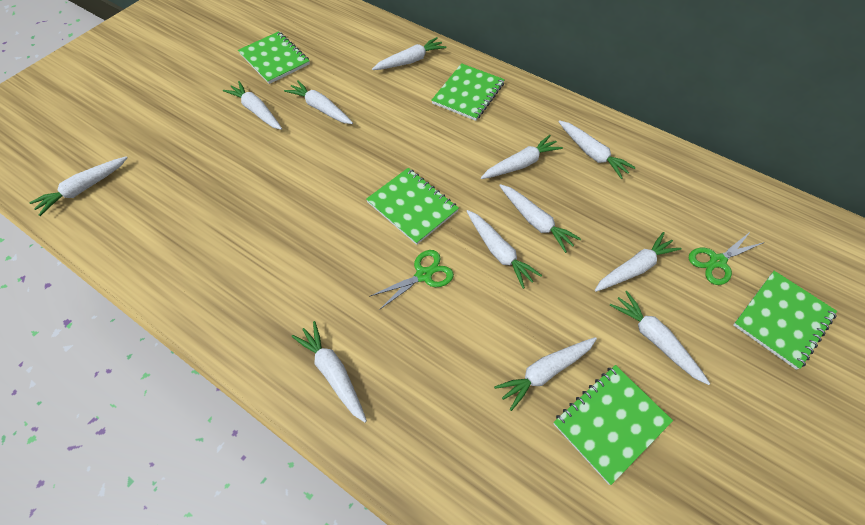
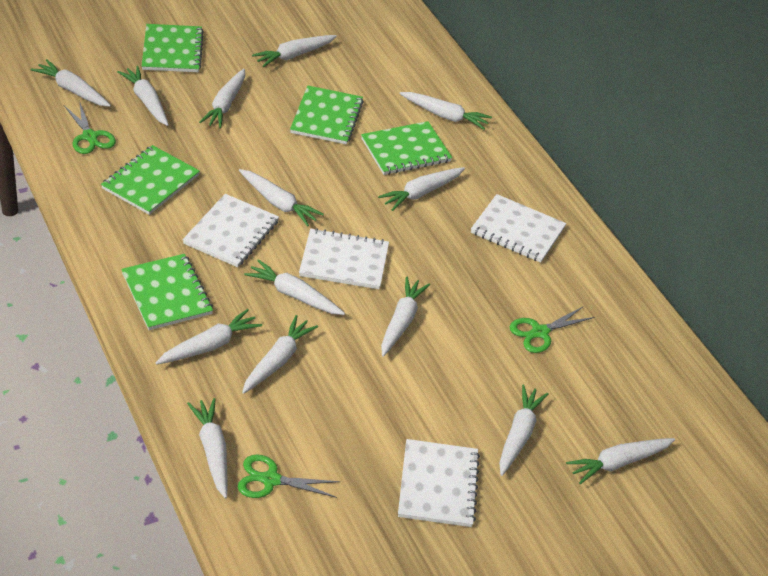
green scissors: 2 -> 3
white carrot: 12 -> 14
white notebook: 0 -> 4

